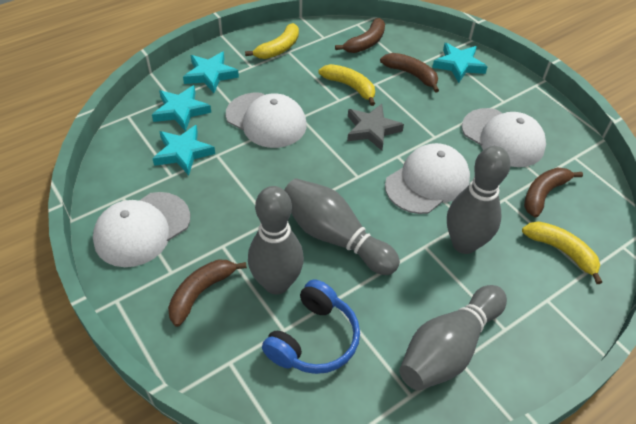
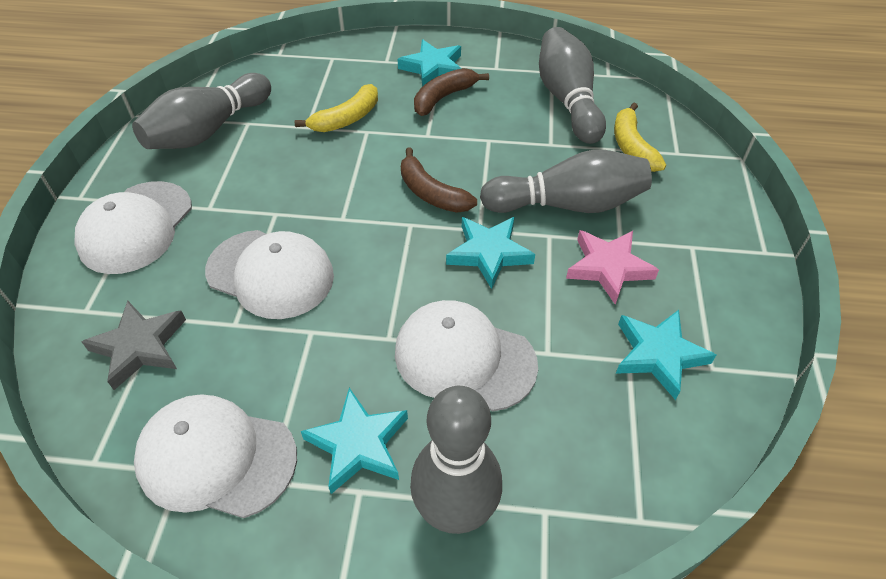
blue headphones: 1 -> 0
brown banana: 4 -> 2
pink star: 0 -> 1
yellow banana: 3 -> 2

